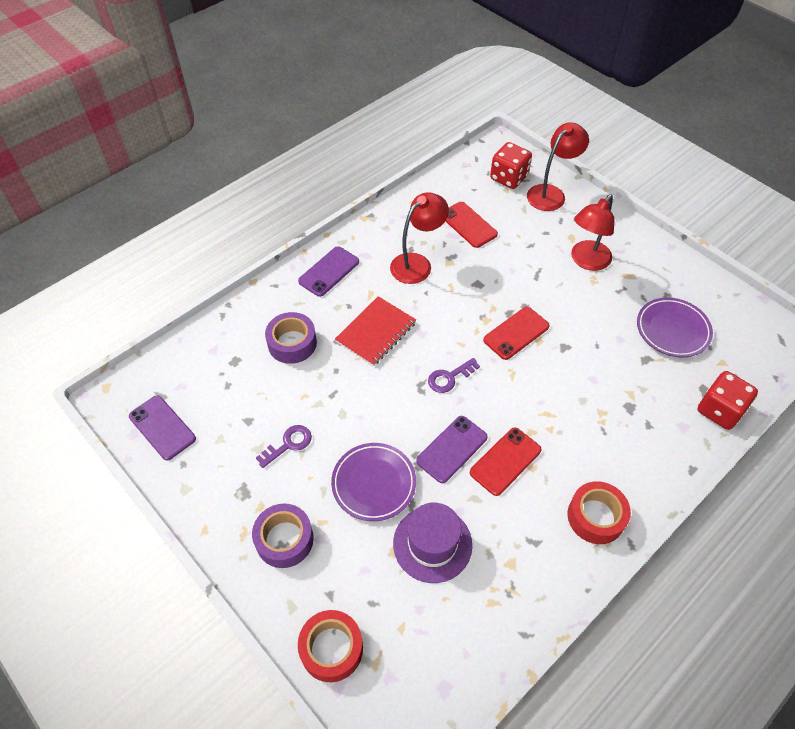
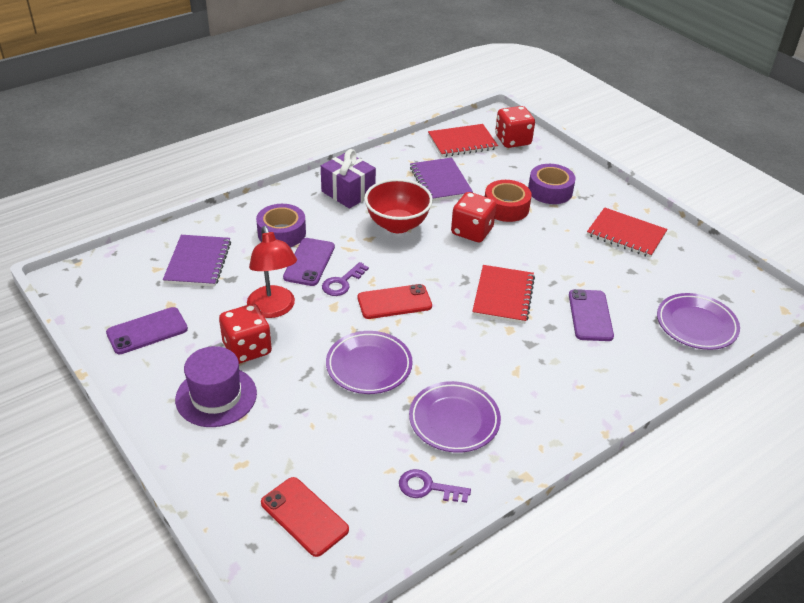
purple gift: 0 -> 1
purple notebook: 0 -> 2
purple plate: 2 -> 3
red bowl: 0 -> 1
red dice: 2 -> 3
red lamp: 3 -> 1
red notebook: 1 -> 3
red phone: 3 -> 2
red tape: 2 -> 1

